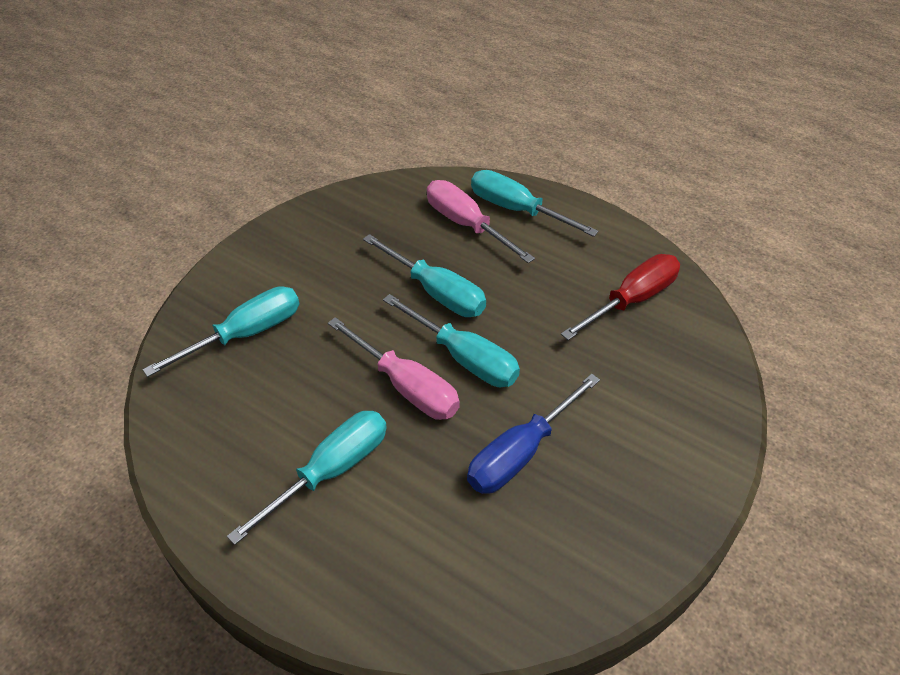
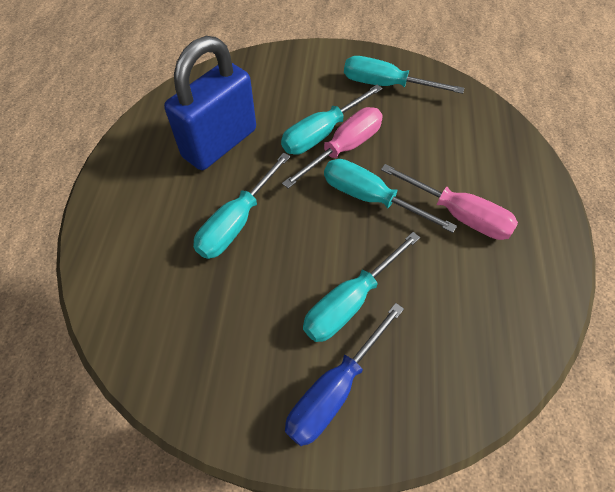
blue padlock: 0 -> 1
red screwdriver: 1 -> 0

